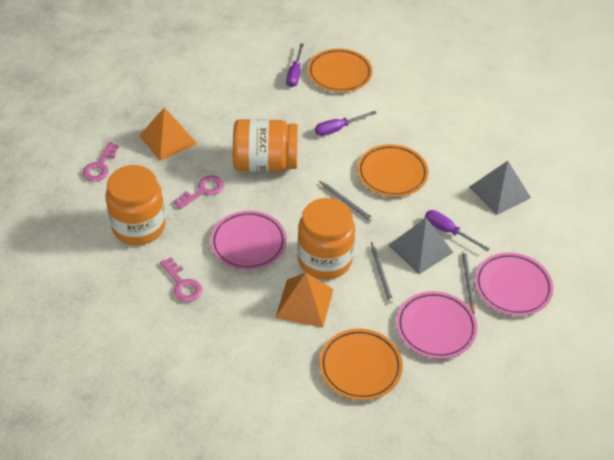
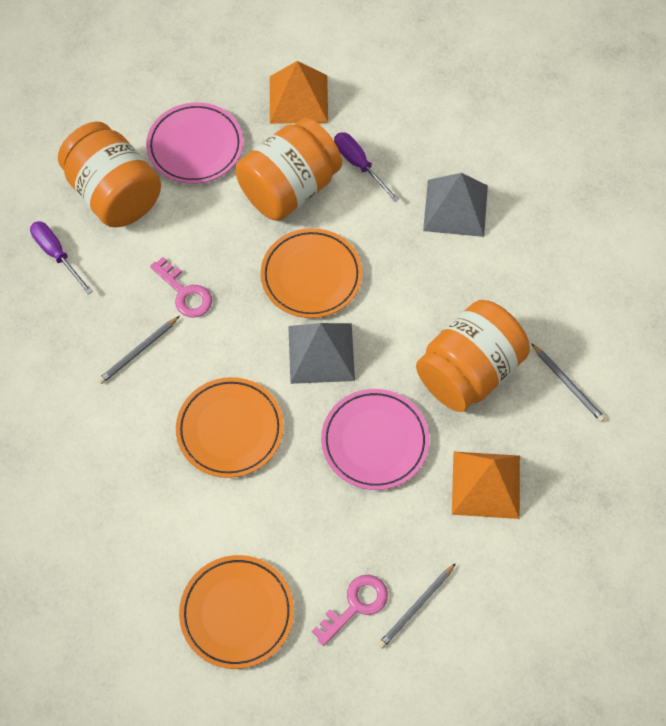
pink key: 3 -> 2
pink plate: 3 -> 2
purple screwdriver: 3 -> 2

